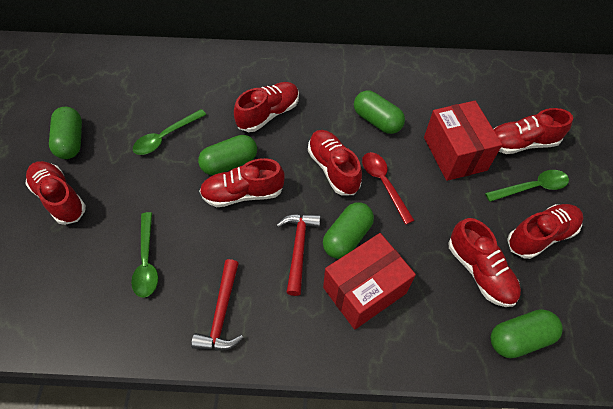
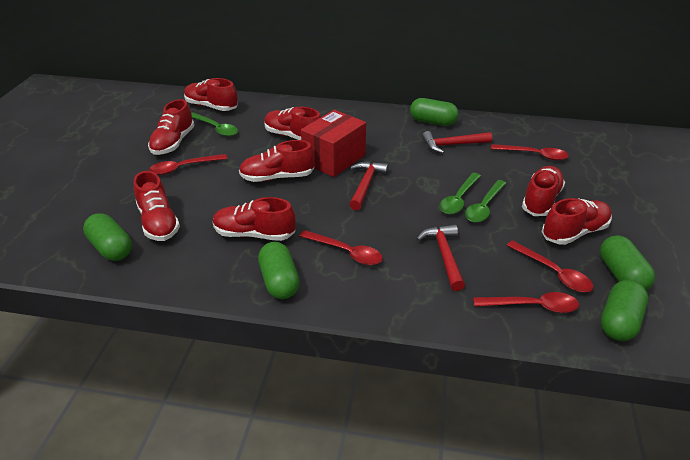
red box: 2 -> 1
red hammer: 2 -> 3
red shoe: 7 -> 8
red spoon: 1 -> 5

